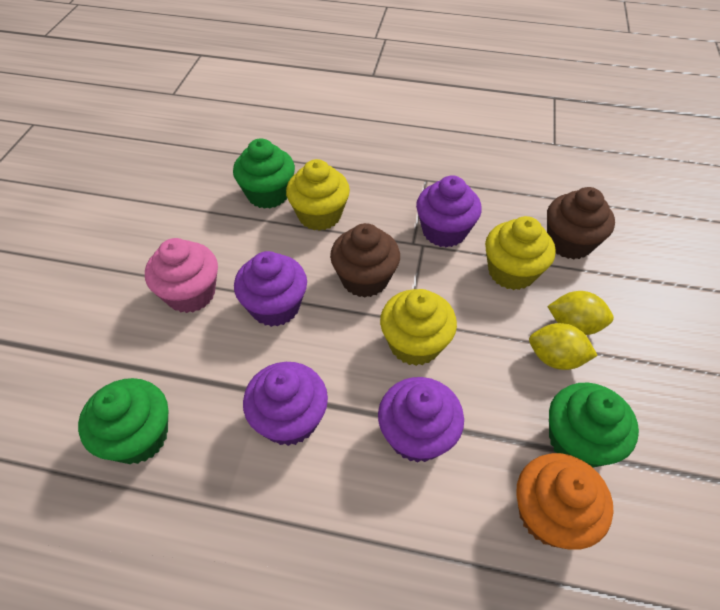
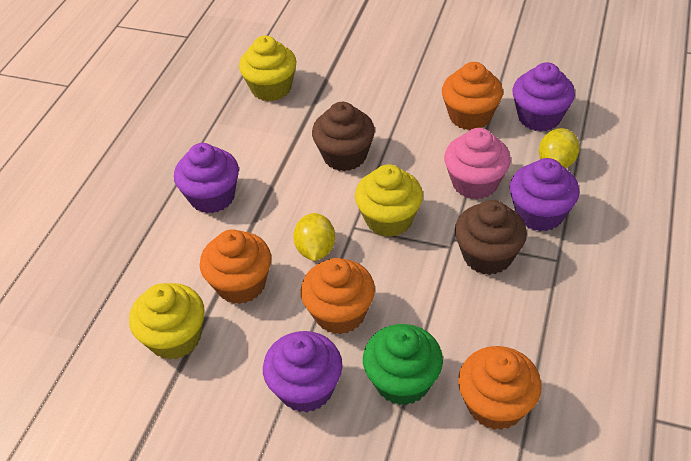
green cupcake: 3 -> 1
orange cupcake: 1 -> 4

